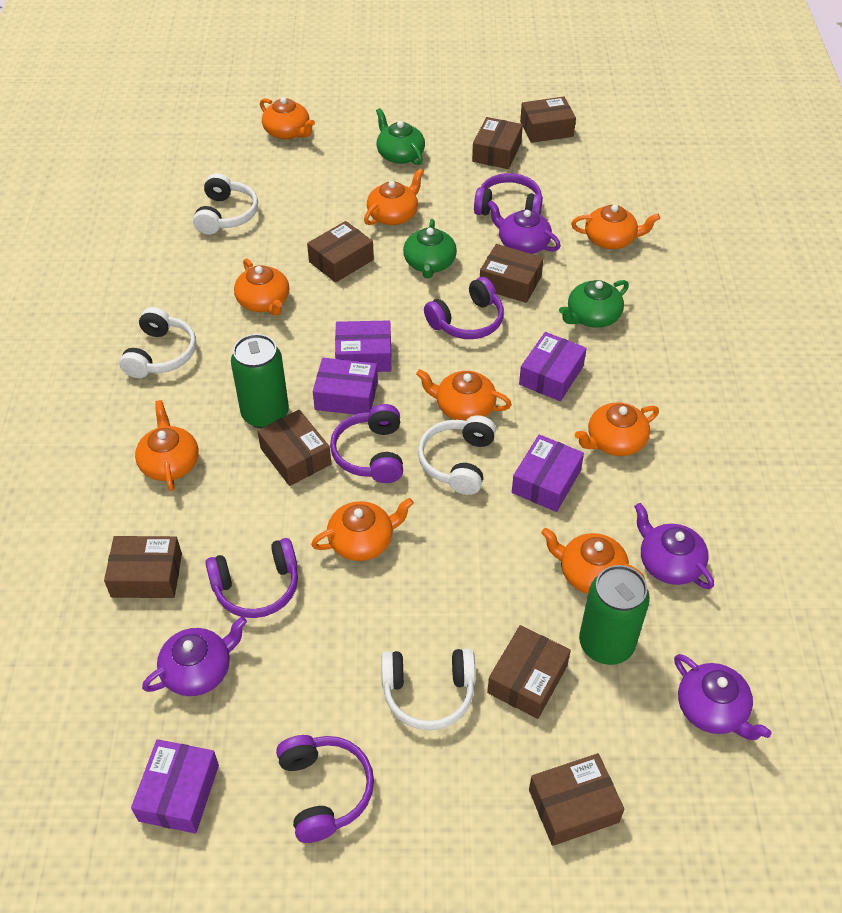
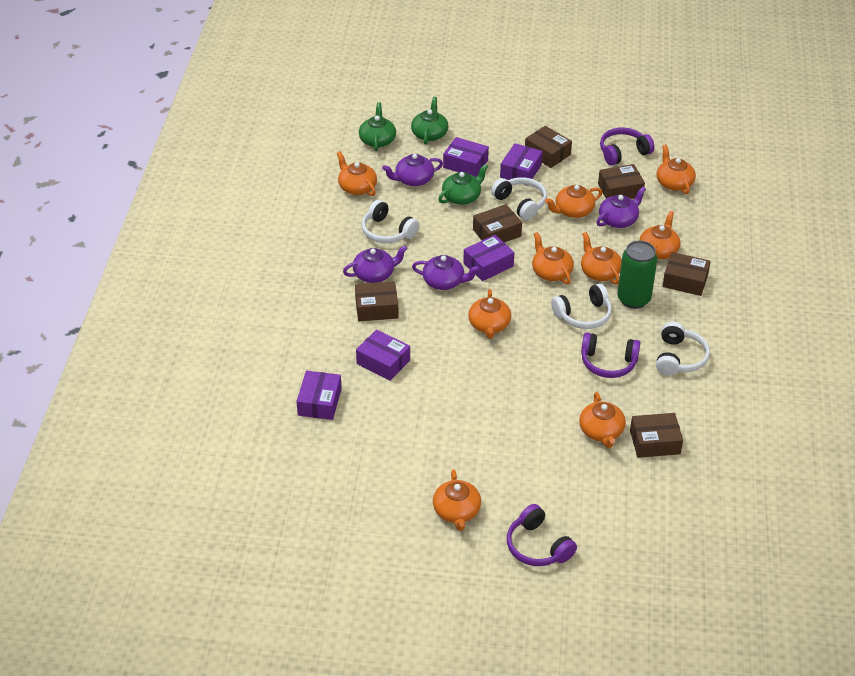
brown box: 8 -> 6
green can: 2 -> 1
purple headphones: 5 -> 3

